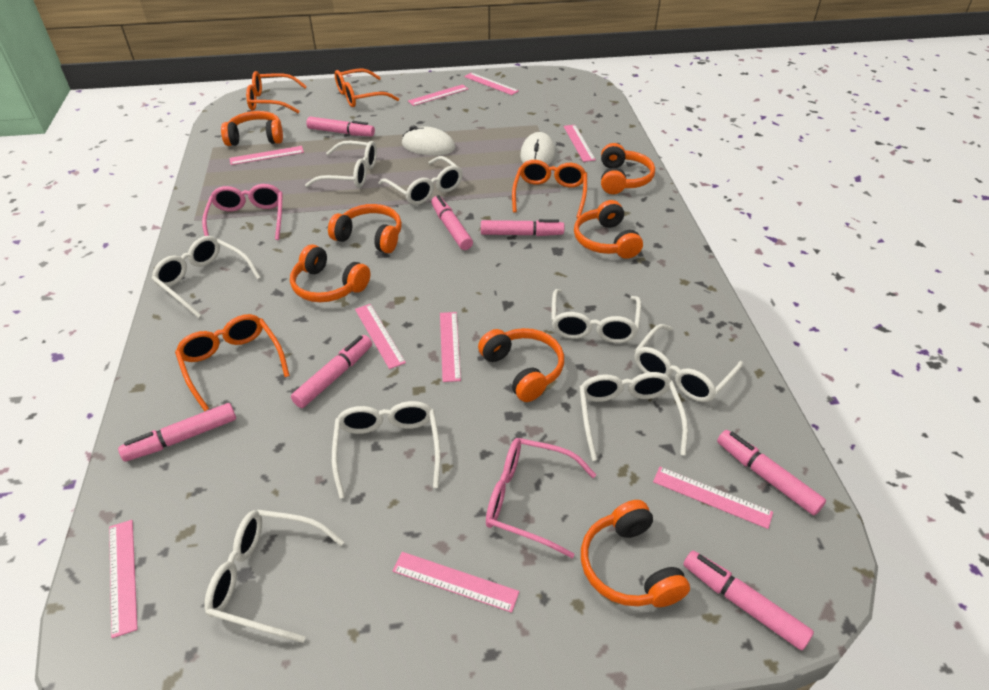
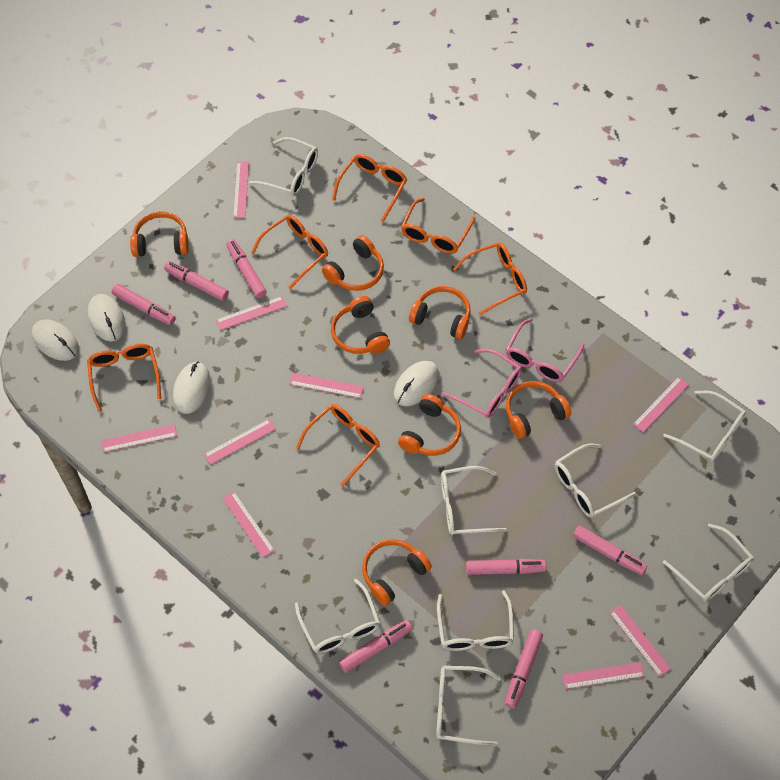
orange glasses: 4 -> 6
white mouse: 2 -> 4

